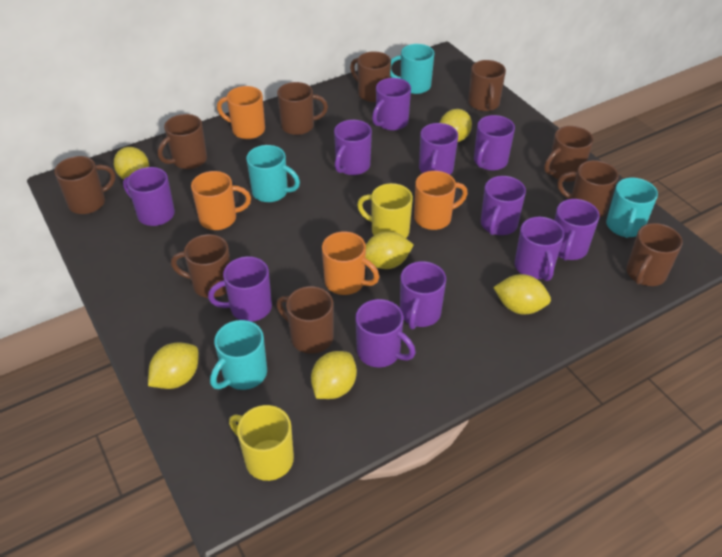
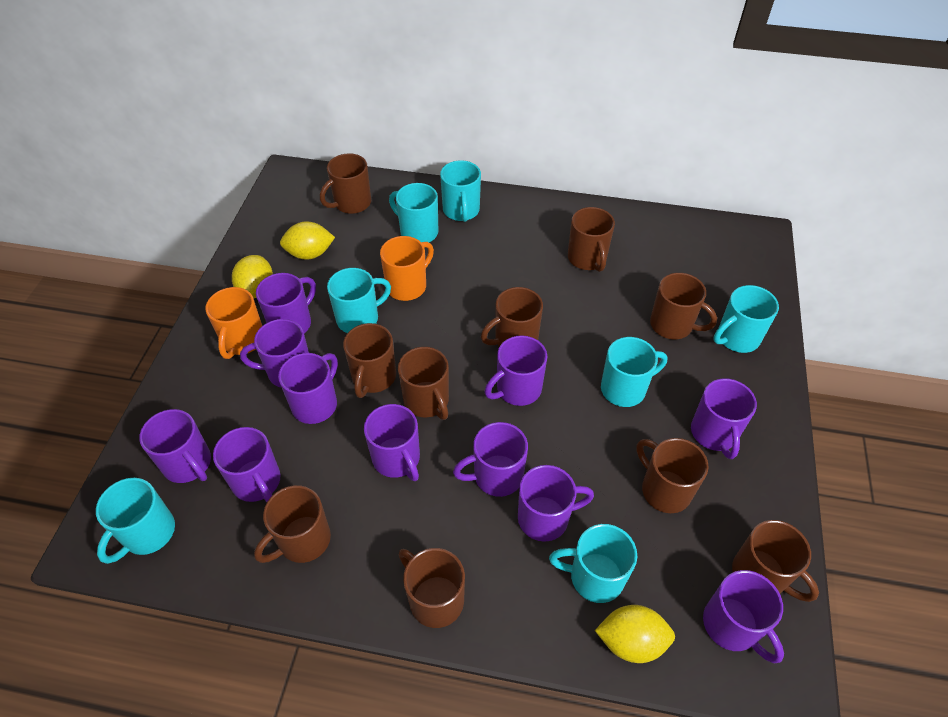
orange mug: 4 -> 2
turquoise mug: 4 -> 7
yellow lemon: 6 -> 3
yellow mug: 2 -> 0

